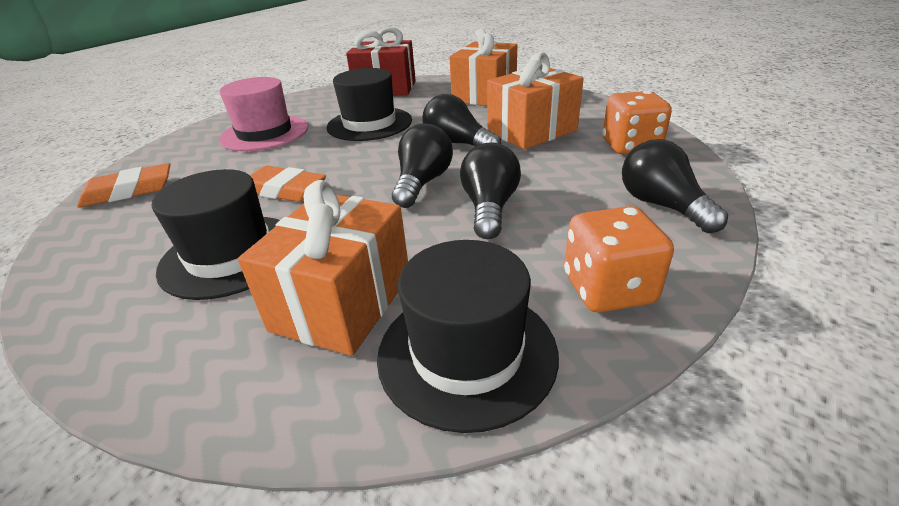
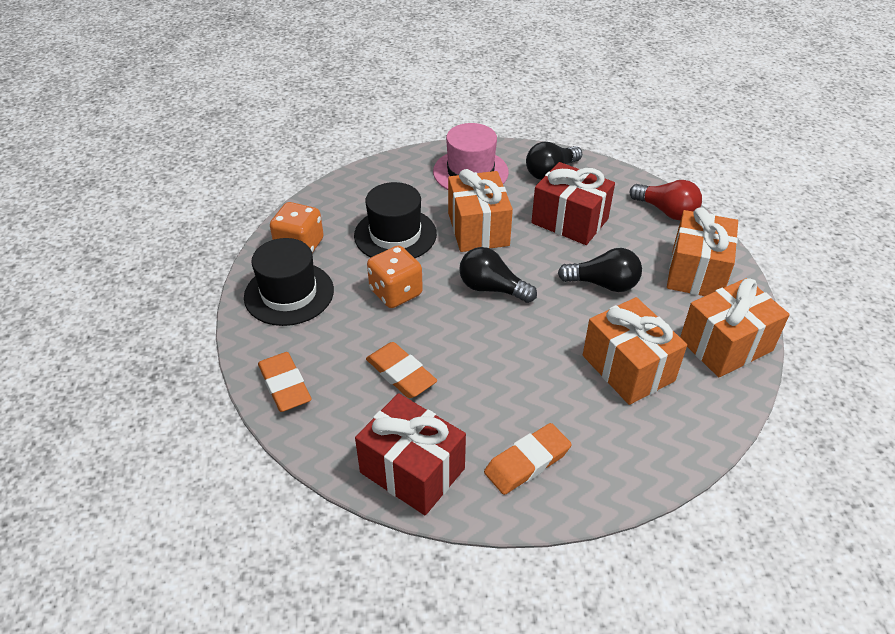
black hat: 3 -> 2
black light bulb: 4 -> 3
orange eraser: 2 -> 3
orange gift: 3 -> 4
red gift: 1 -> 2
red light bulb: 0 -> 1

